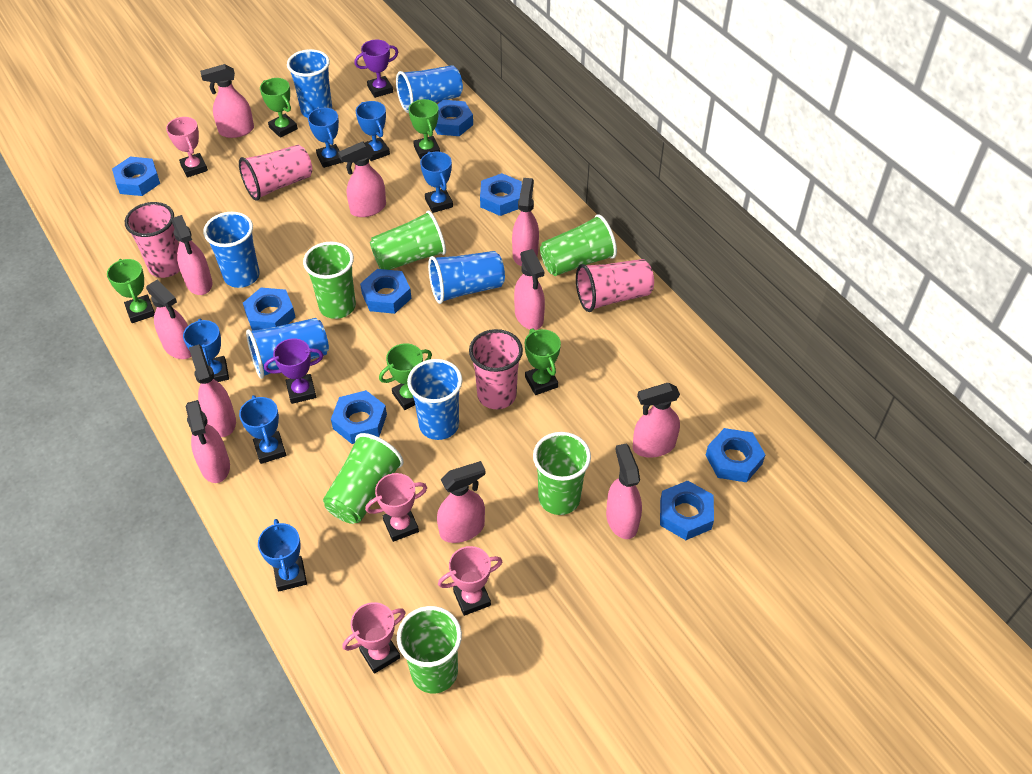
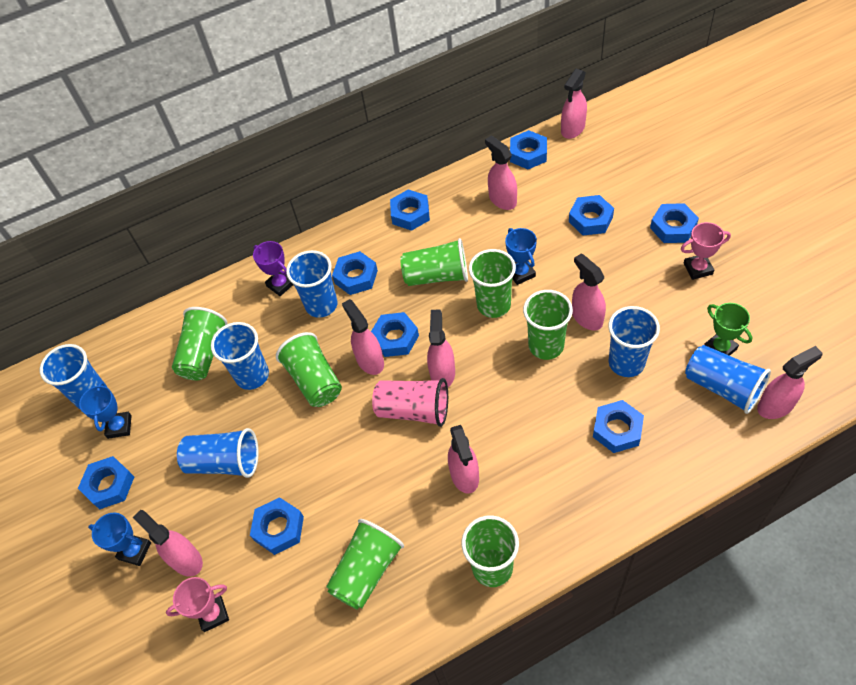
blue nut: 8 -> 9
blue trophy: 6 -> 3
green cup: 6 -> 7
green trophy: 5 -> 1
pink cup: 4 -> 1
pink spray bottle: 11 -> 8
pink trophy: 4 -> 2
purple trophy: 2 -> 1

